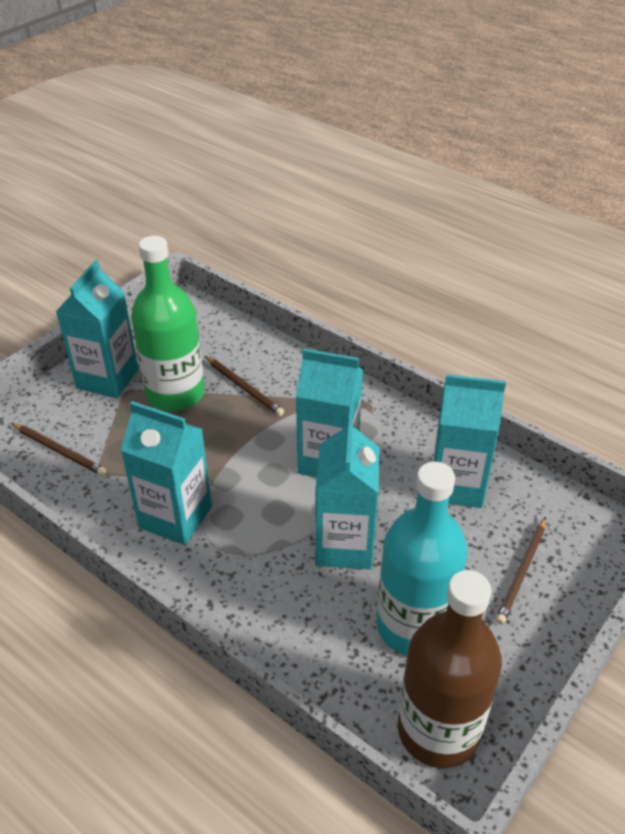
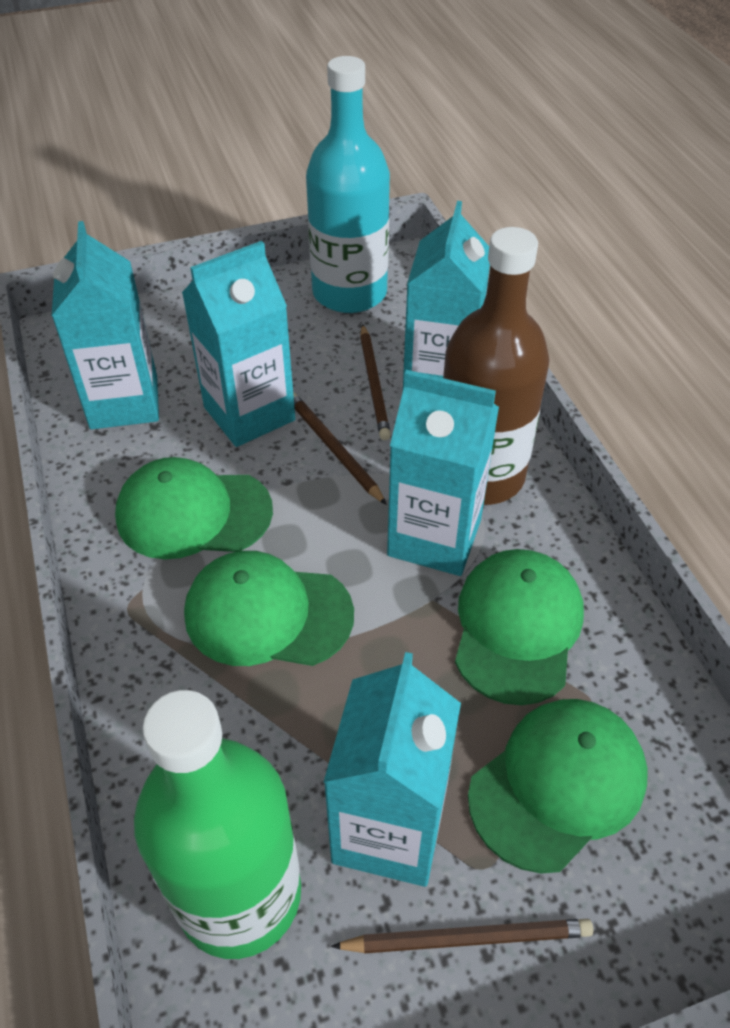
green cap: 0 -> 4

